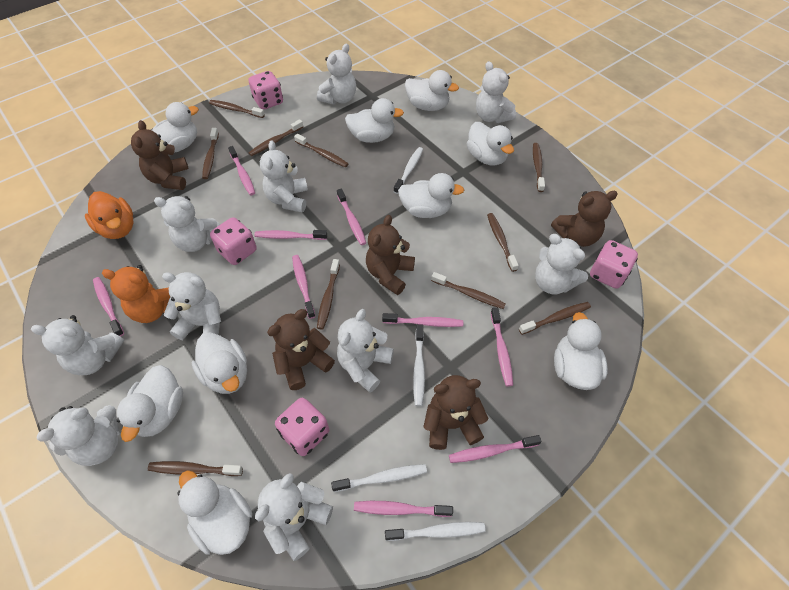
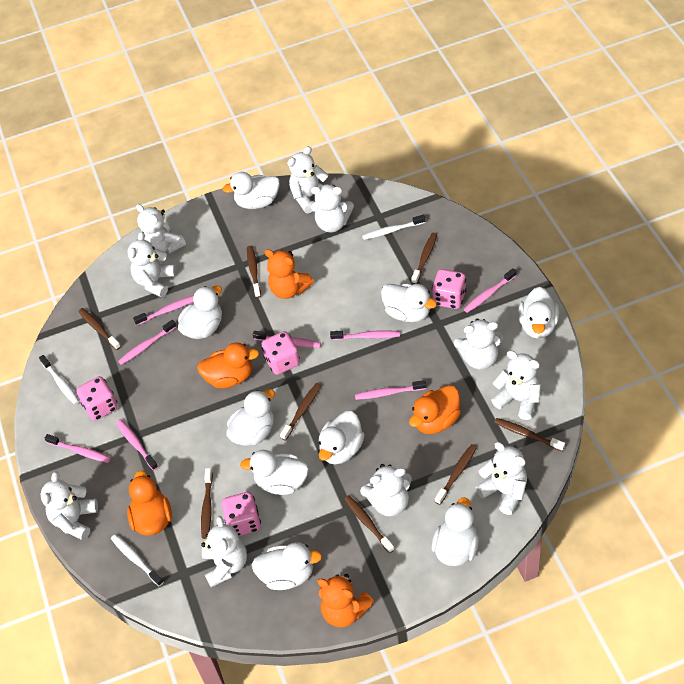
brown teddy bear: 5 -> 0
brown toothbrush: 10 -> 8
orange duck: 1 -> 3
orange teddy bear: 1 -> 2
pink toothbrush: 9 -> 8
white toothbrush: 4 -> 3

